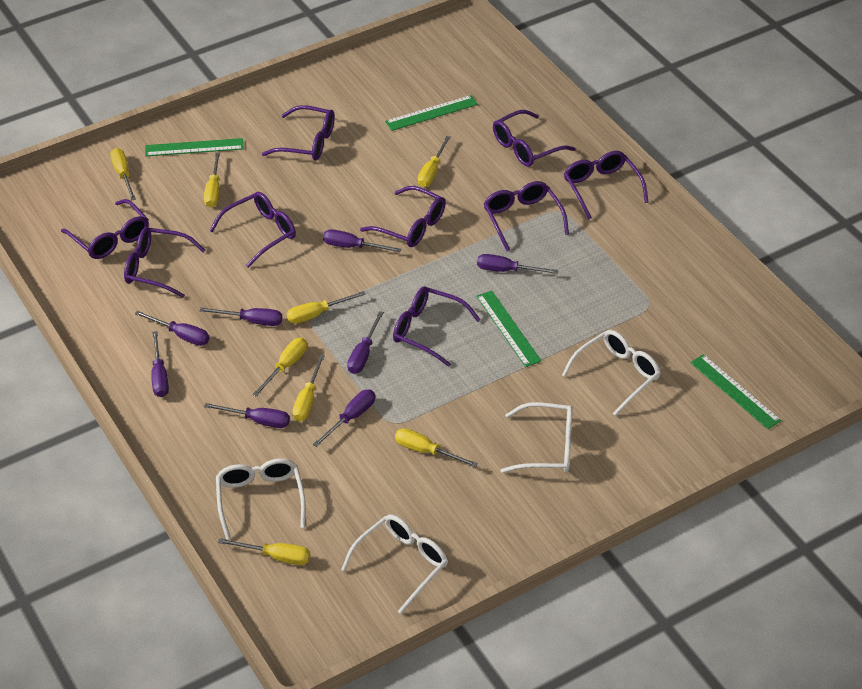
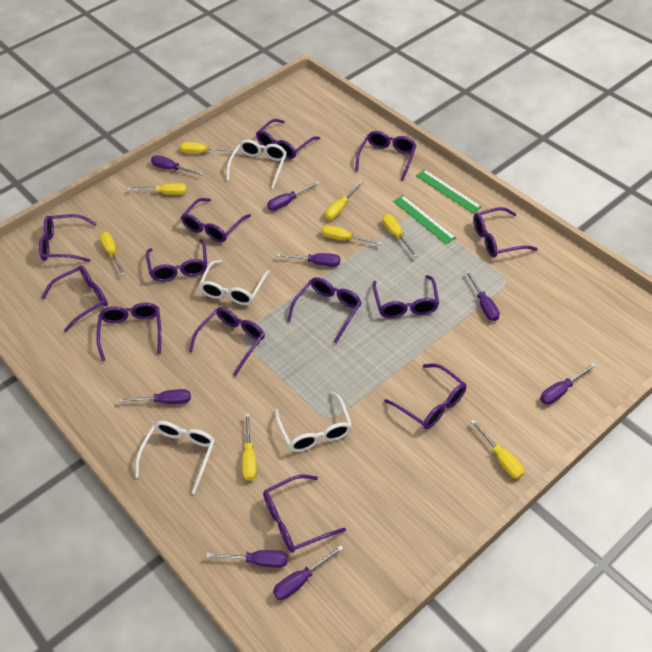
green ruler: 4 -> 2
purple glasses: 9 -> 13

